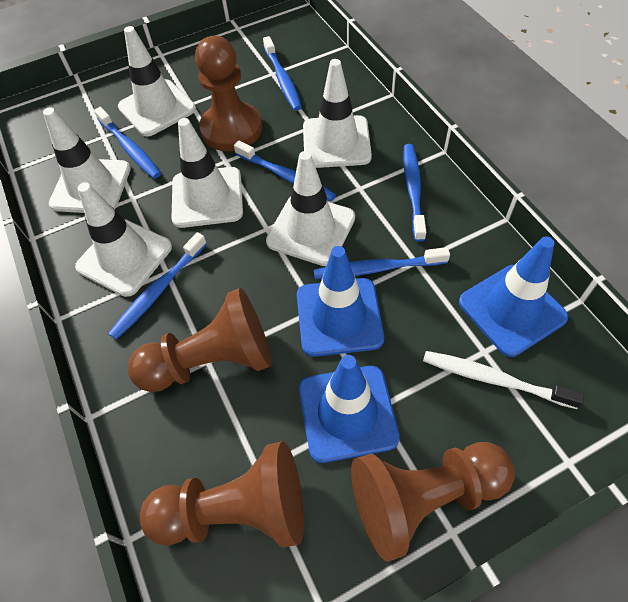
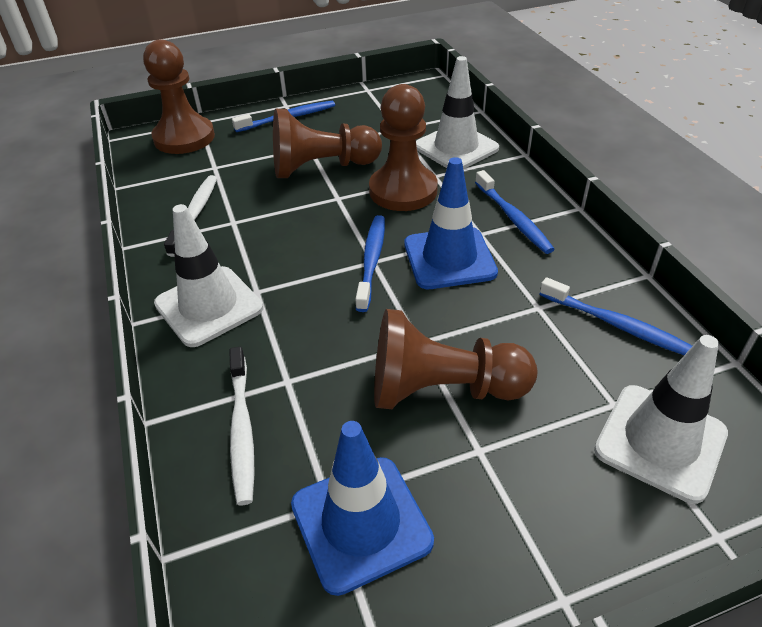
blue toothbrush: 6 -> 4
blue traffic cone: 3 -> 2
white toothbrush: 1 -> 2
white traffic cone: 6 -> 3

